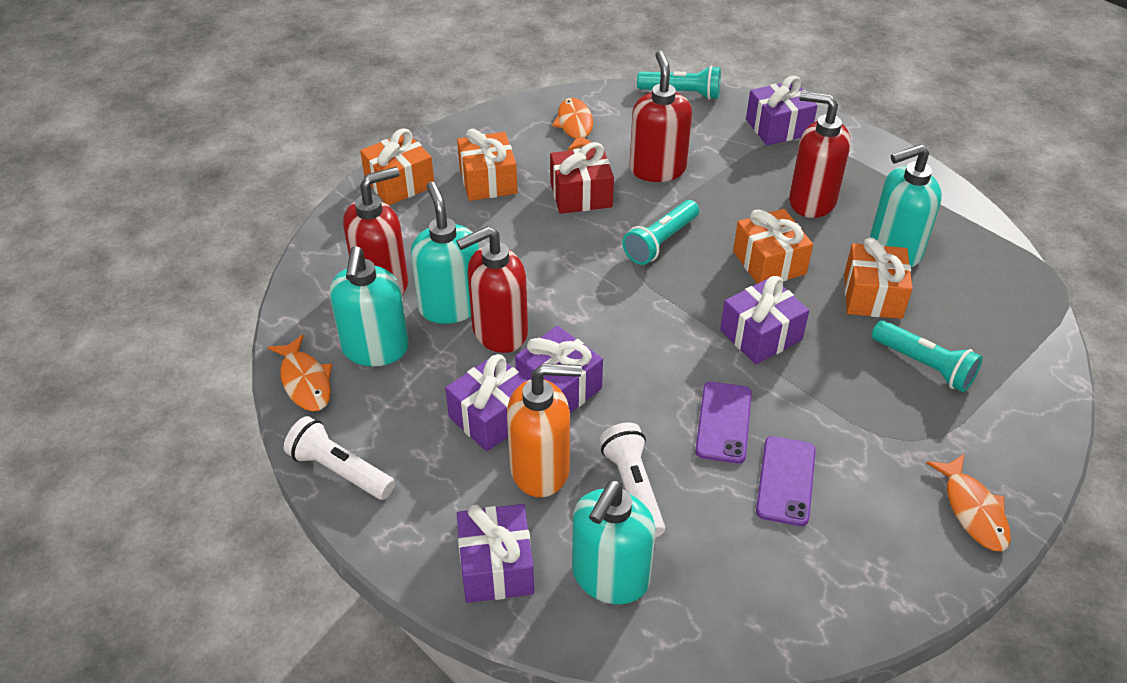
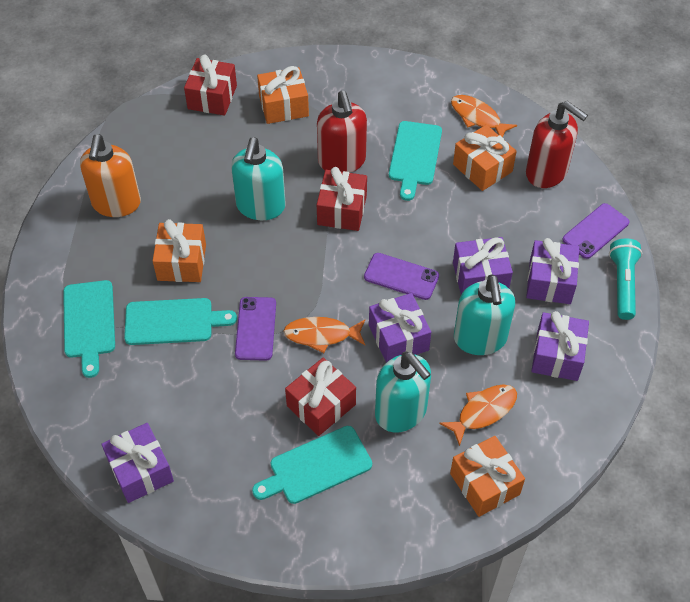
purple phone: 2 -> 3
red gift: 1 -> 3
red soap dispenser: 4 -> 2
turquoise cutting board: 0 -> 4
turquoise flashlight: 3 -> 1
turquoise soap dispenser: 4 -> 3
white flashlight: 2 -> 0

